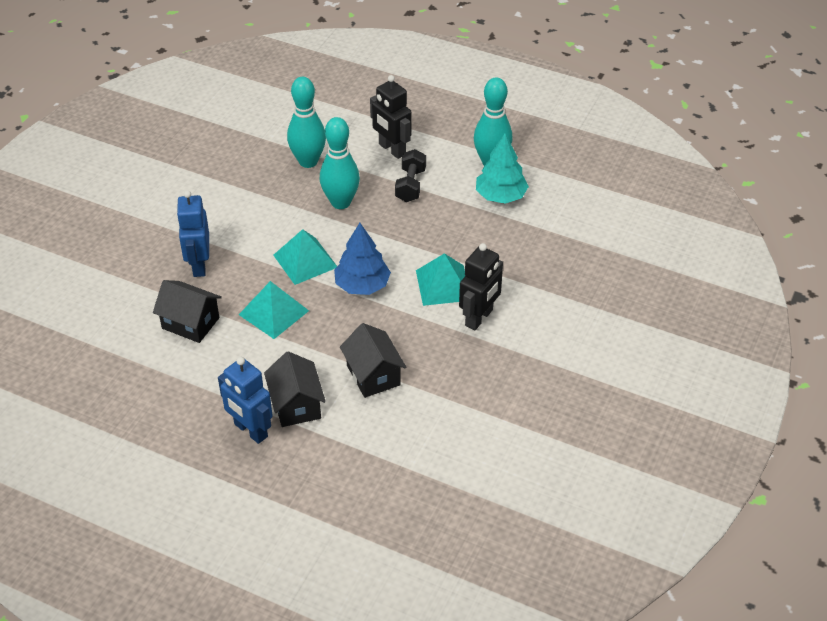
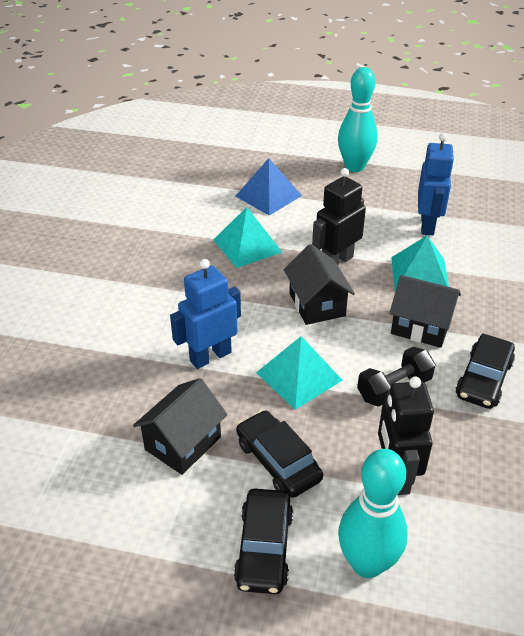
black car: 0 -> 3
blue pyramid: 0 -> 1
blue tree: 1 -> 0
turquoise bowling pin: 3 -> 2
turquoise tree: 1 -> 0

